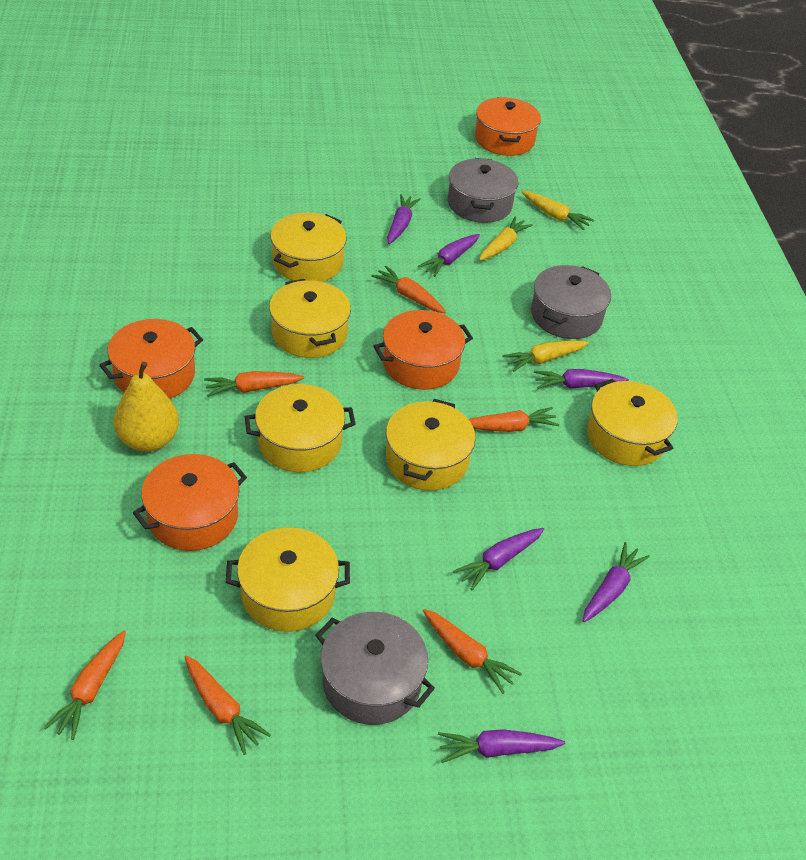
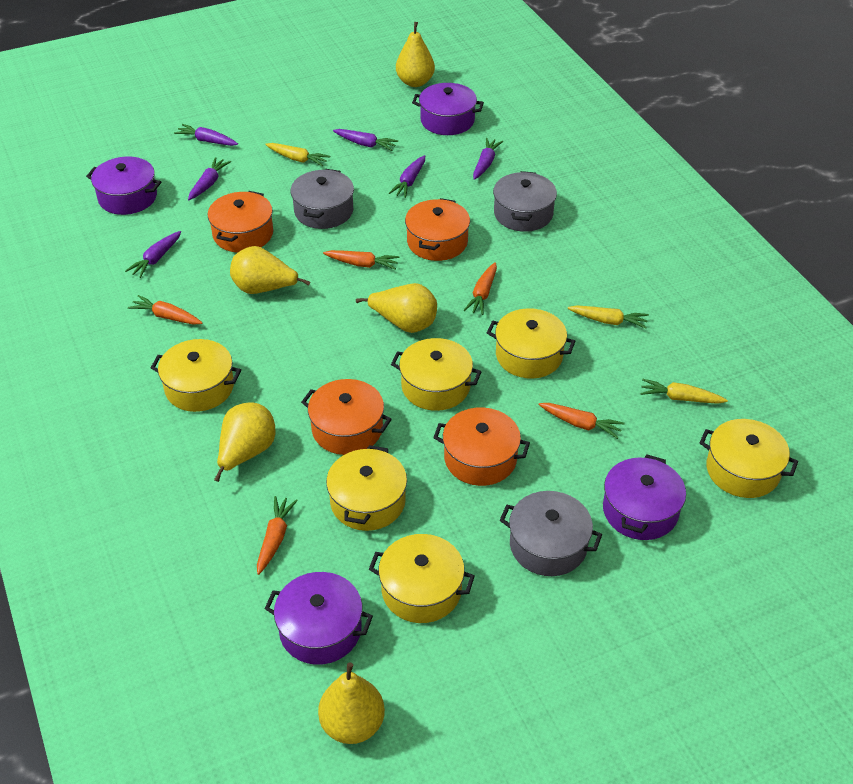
orange carrot: 6 -> 5
purple pot: 0 -> 4
yellow pear: 1 -> 5

